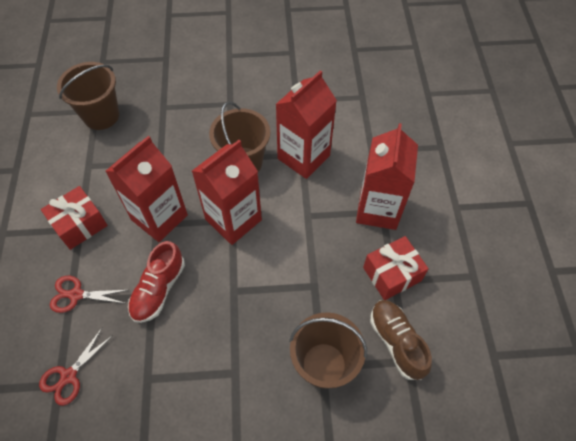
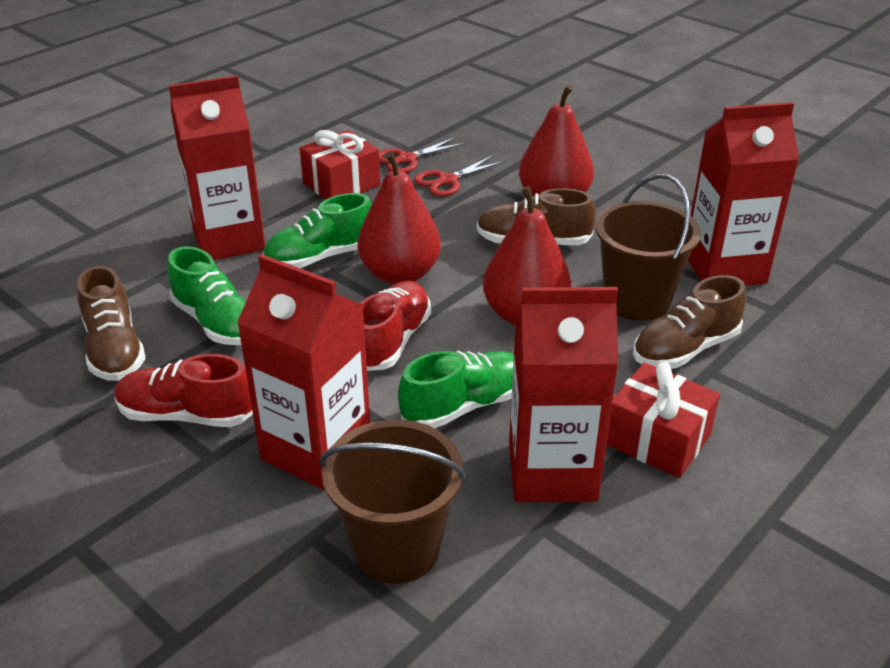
brown bucket: 3 -> 2
brown shoe: 1 -> 3
green shoe: 0 -> 3
red pear: 0 -> 3
red shoe: 1 -> 2

